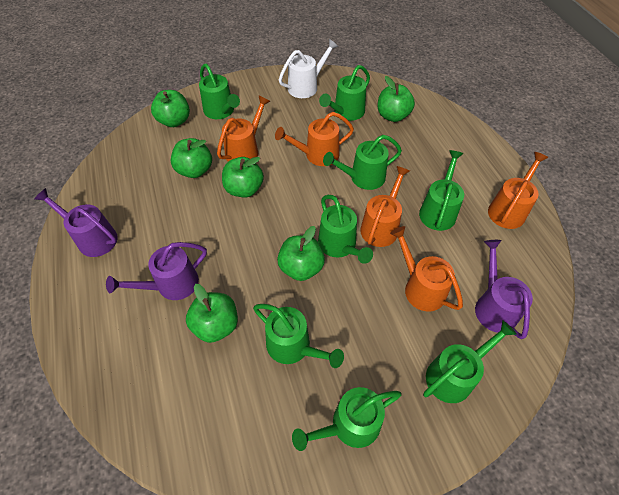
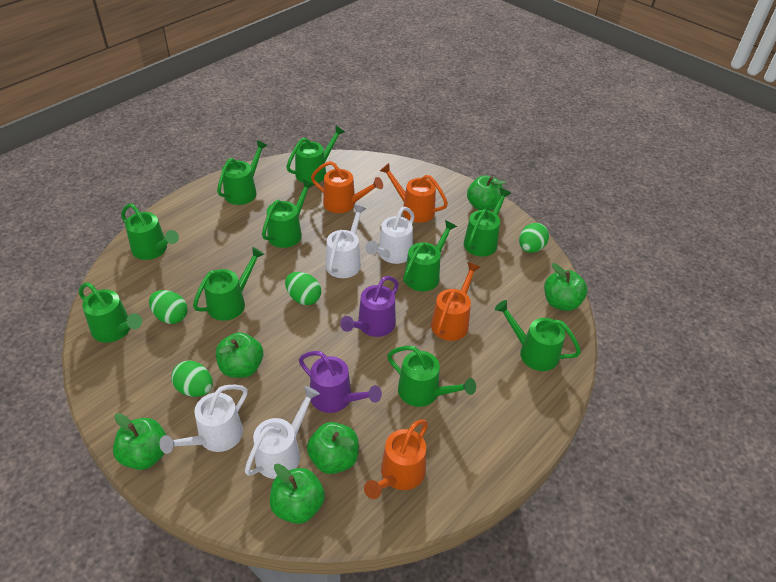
green egg: 0 -> 4
green watering can: 8 -> 10
orange watering can: 5 -> 4
purple watering can: 3 -> 2
white watering can: 1 -> 4

